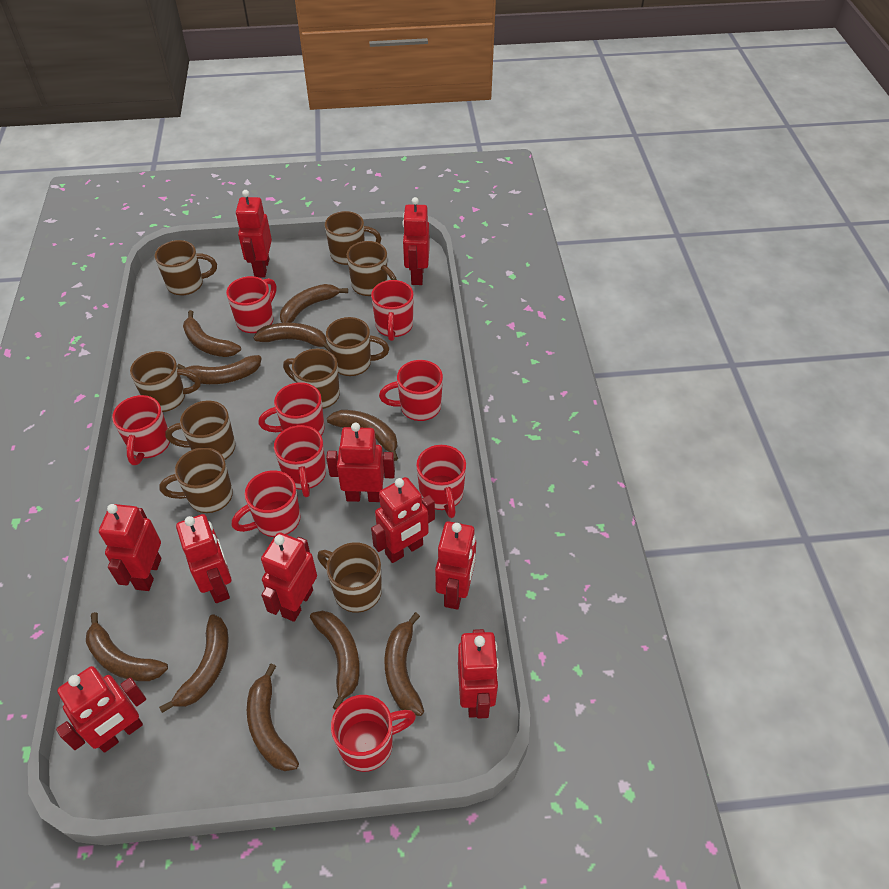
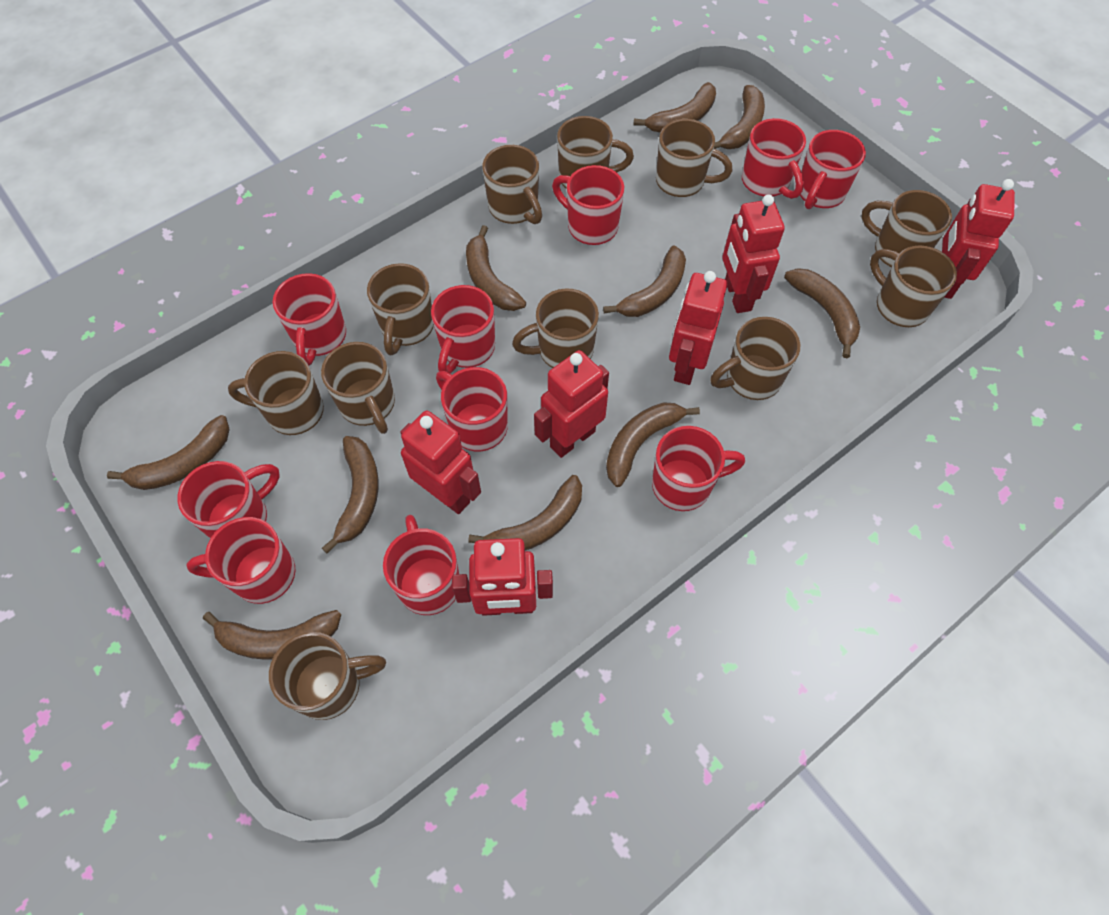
brown mug: 9 -> 11
red mug: 9 -> 10
red robot: 10 -> 6

